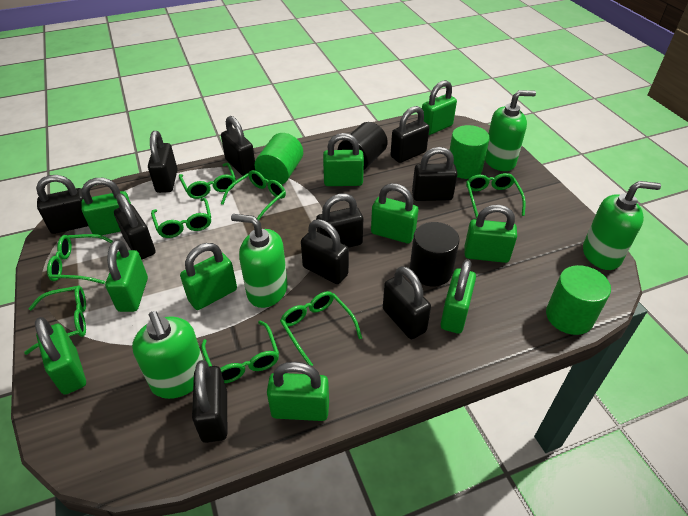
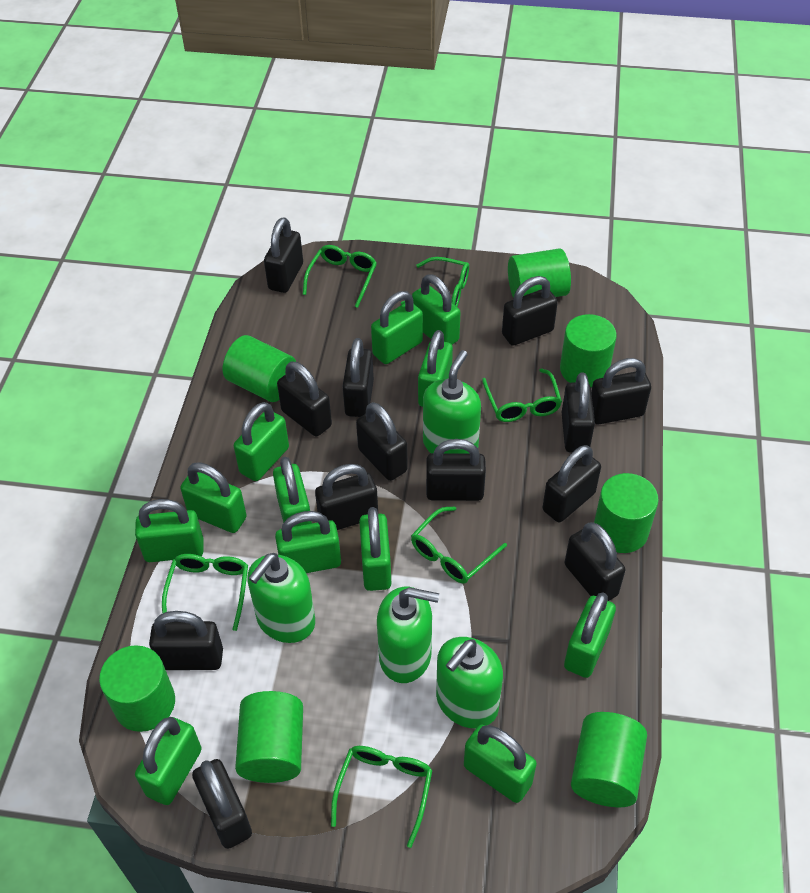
black cylinder: 2 -> 0
black padlock: 10 -> 13
green cylinder: 3 -> 7
green glasses: 8 -> 6
green padlock: 10 -> 12

